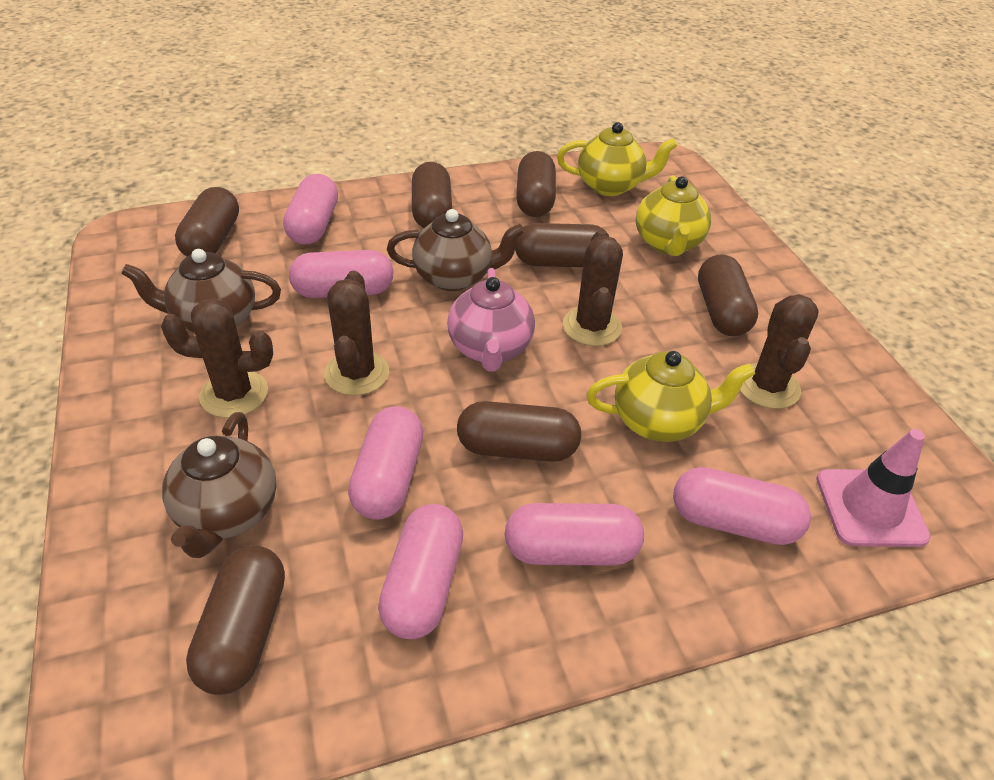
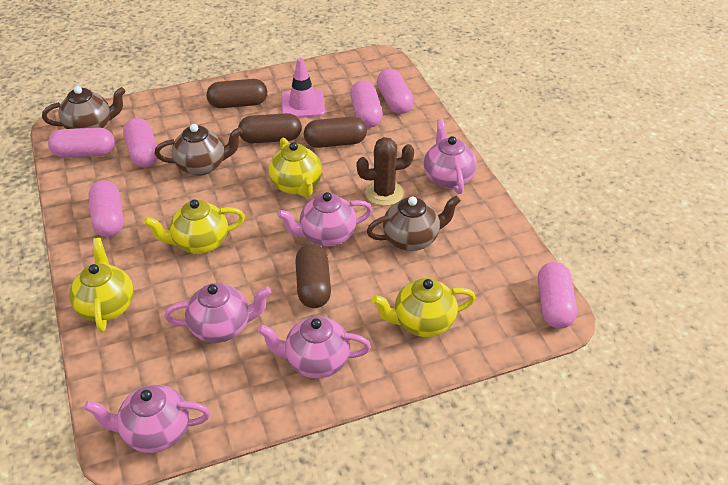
brown cactus: 4 -> 1
brown capsule: 7 -> 4
pink teapot: 1 -> 5
yellow teapot: 3 -> 4

